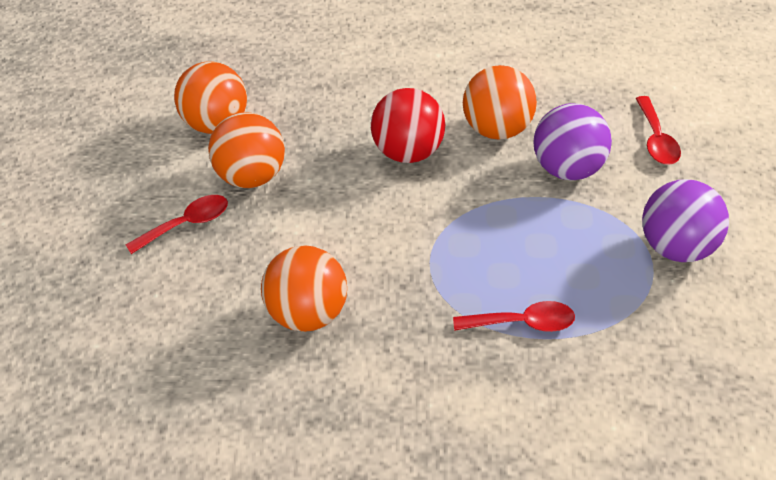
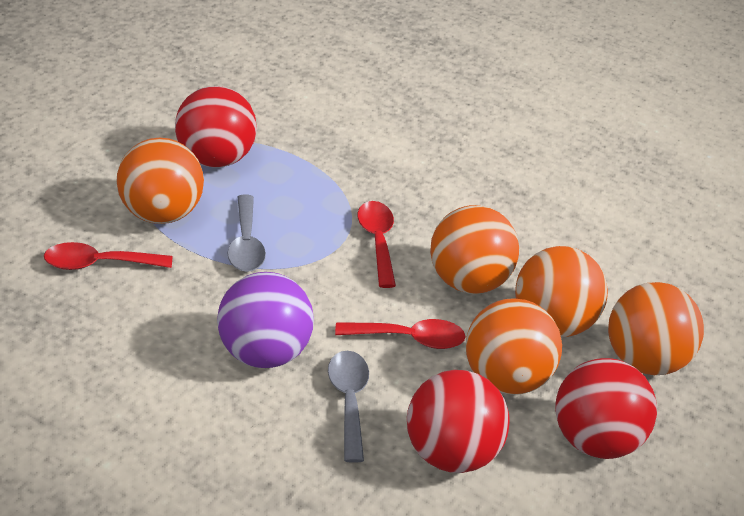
grey spoon: 0 -> 2
orange ball: 4 -> 5
purple ball: 2 -> 1
red ball: 1 -> 3

